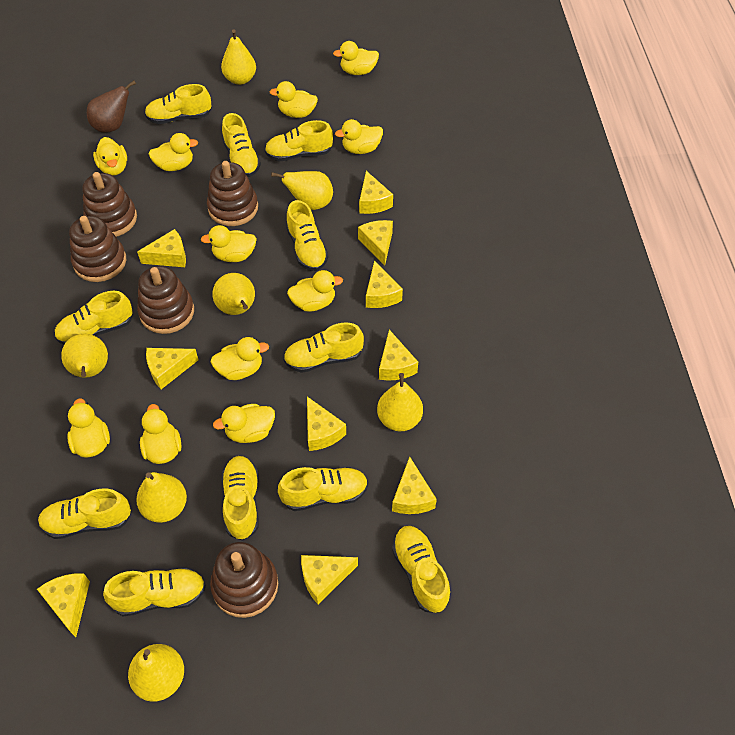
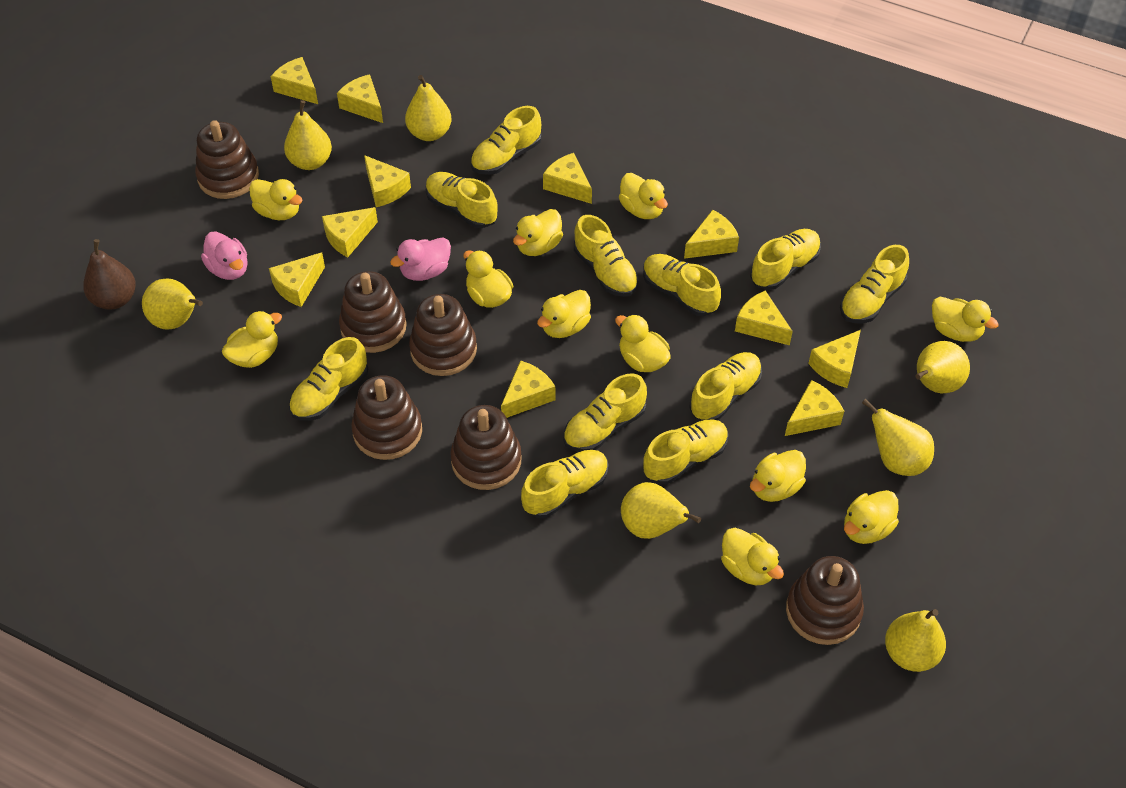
brown stacking toy: 5 -> 6
pink duck: 0 -> 2
yellow cheese: 10 -> 11

